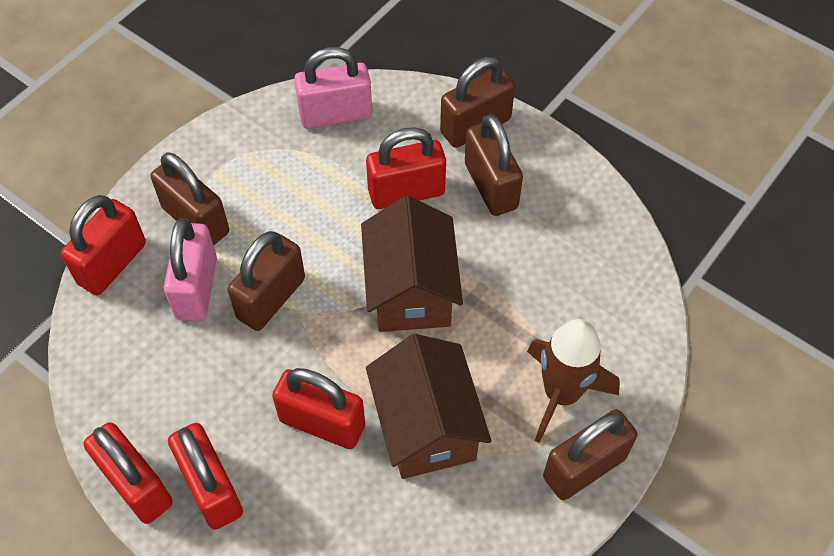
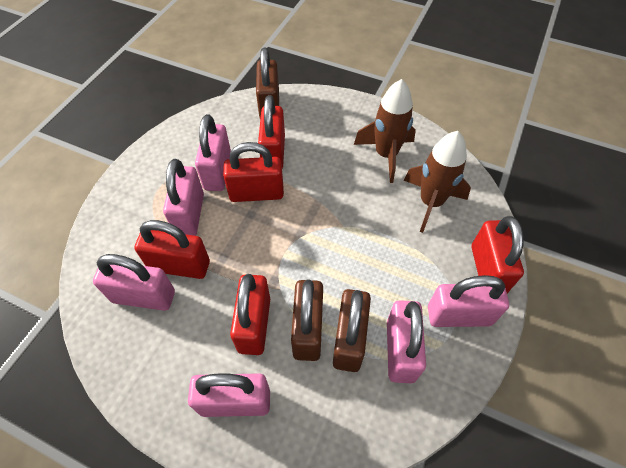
brown house: 2 -> 0
brown padlock: 5 -> 3
brown rocket: 1 -> 2
pink padlock: 2 -> 6

